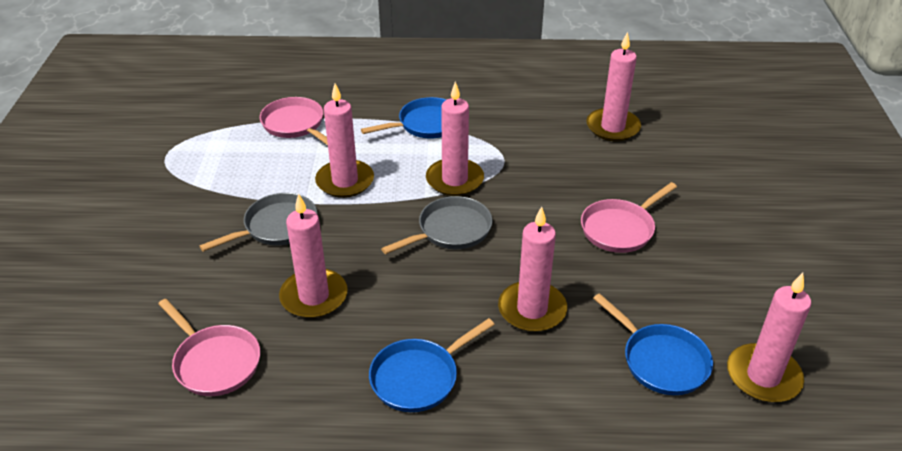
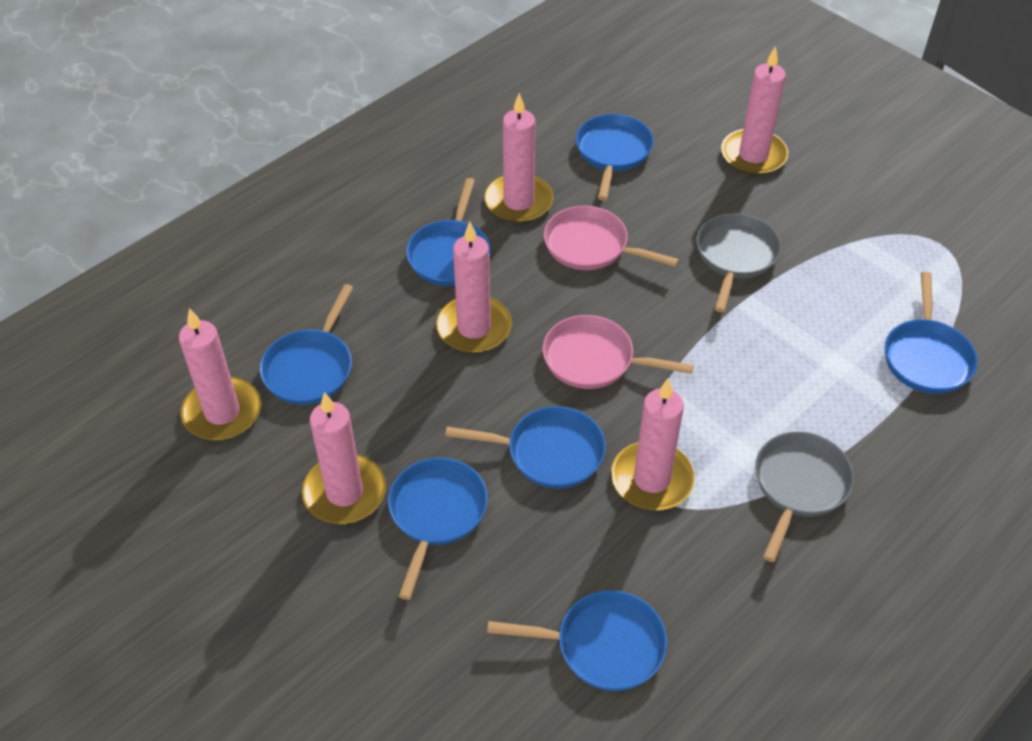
blue pan: 3 -> 7
pink pan: 3 -> 2

